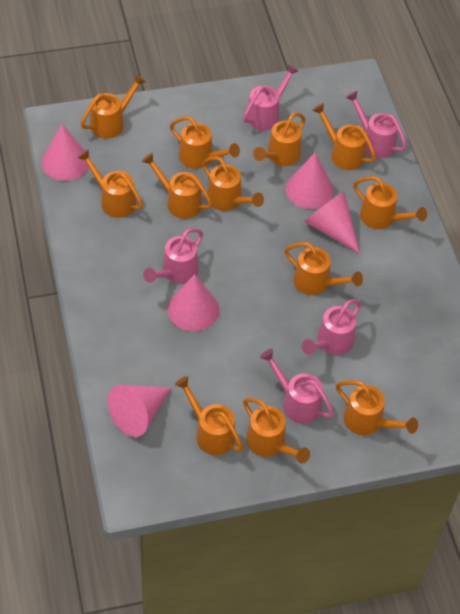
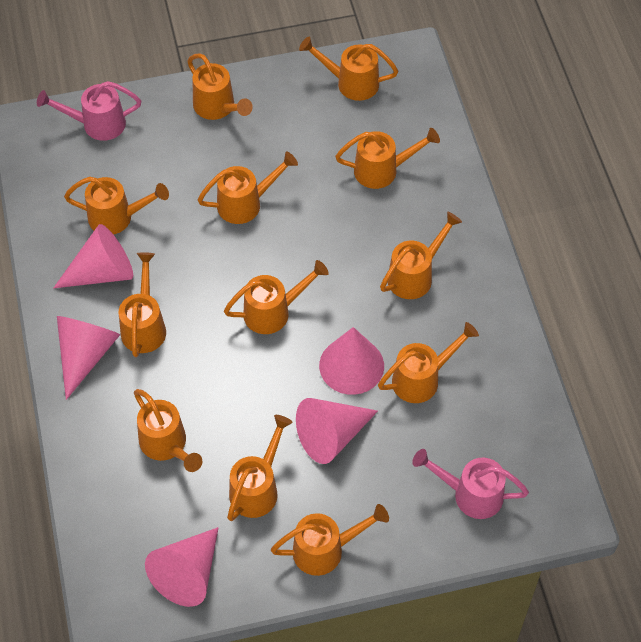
pink watering can: 5 -> 2

